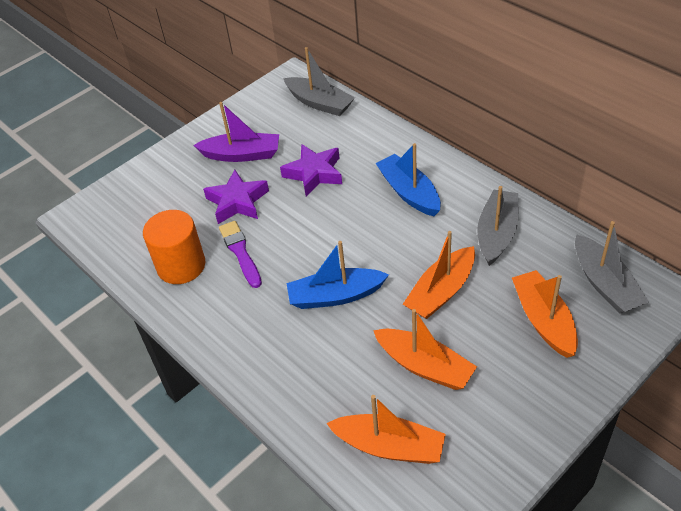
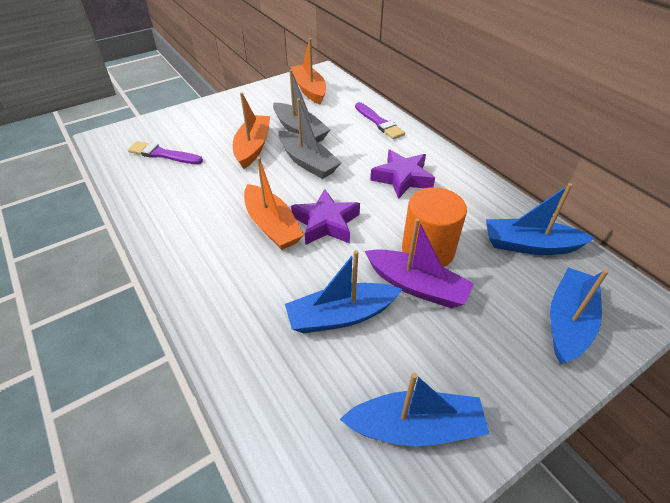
blue boat: 2 -> 4
grey boat: 3 -> 2
orange boat: 4 -> 3
purple brush: 1 -> 2

